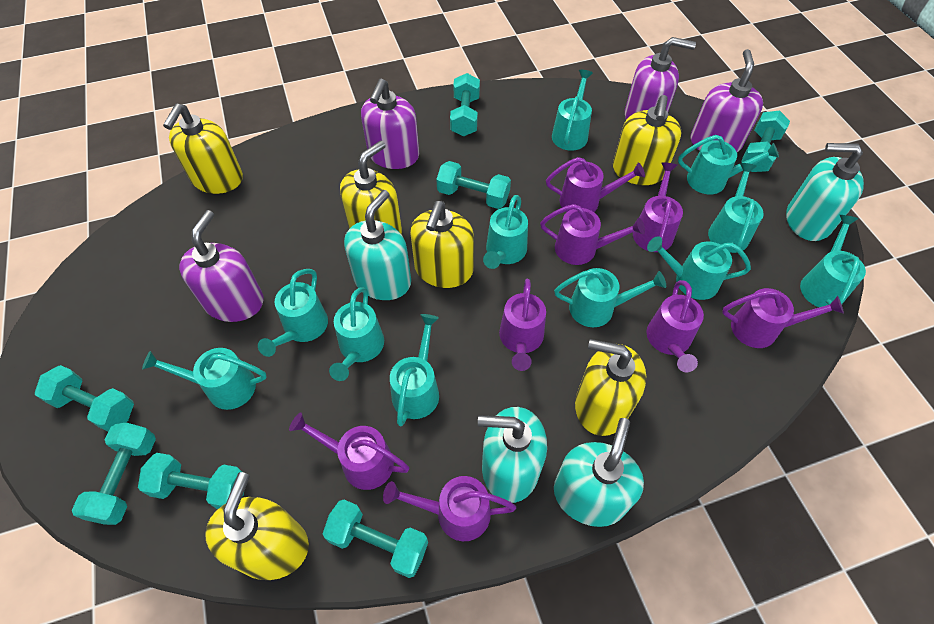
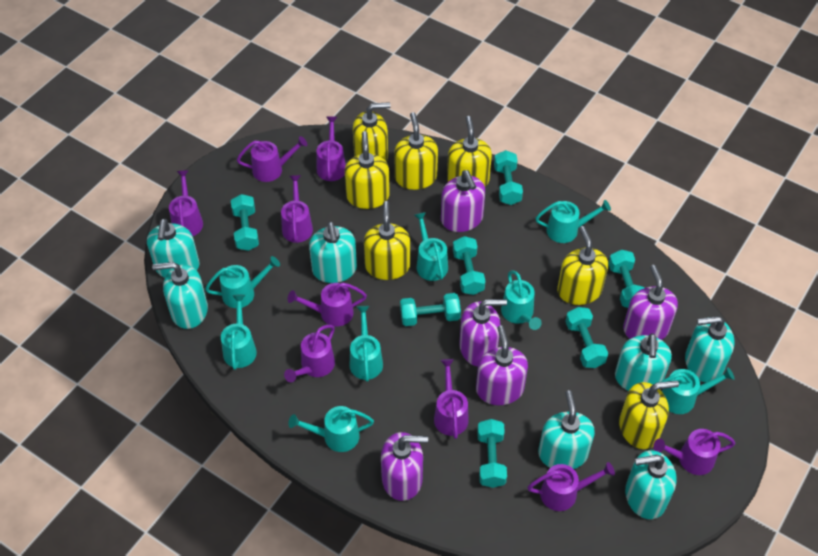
purple soap dispenser: 4 -> 5
purple watering can: 8 -> 9
turquoise soap dispenser: 4 -> 7
turquoise watering can: 11 -> 8
yellow soap dispenser: 6 -> 7

